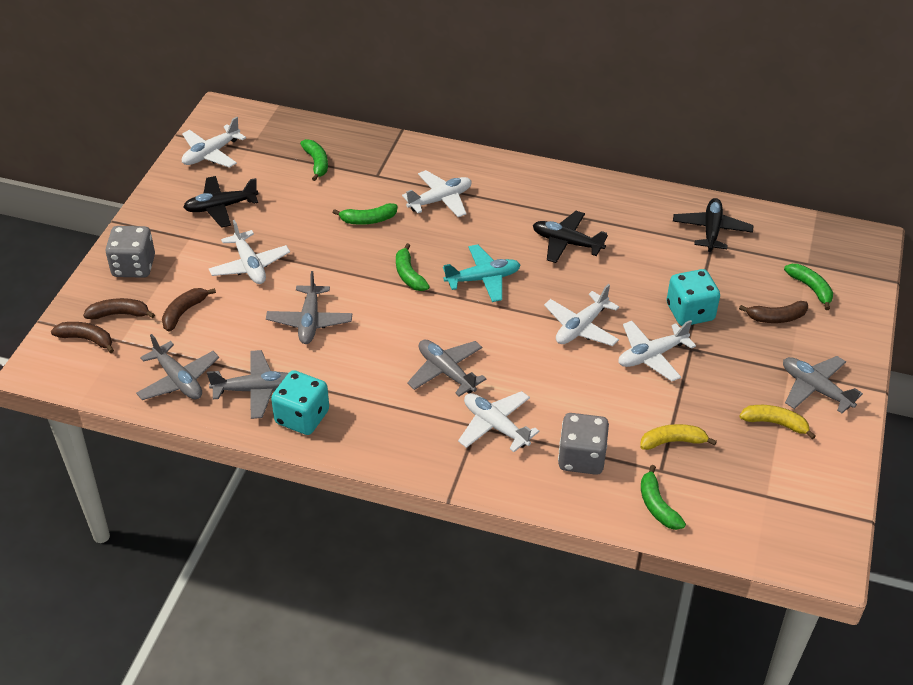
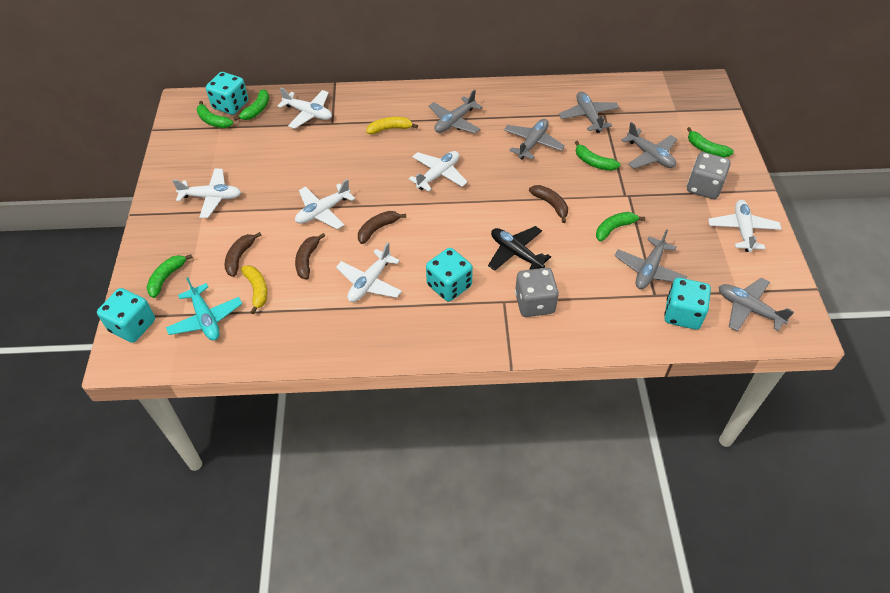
black plane: 3 -> 1
green banana: 5 -> 6
grey plane: 5 -> 6
turquoise dice: 2 -> 4

